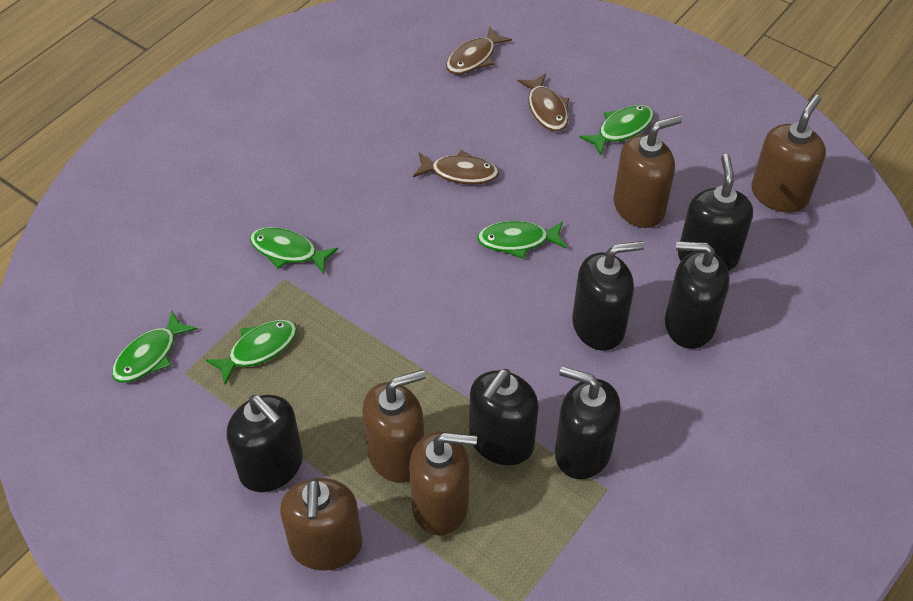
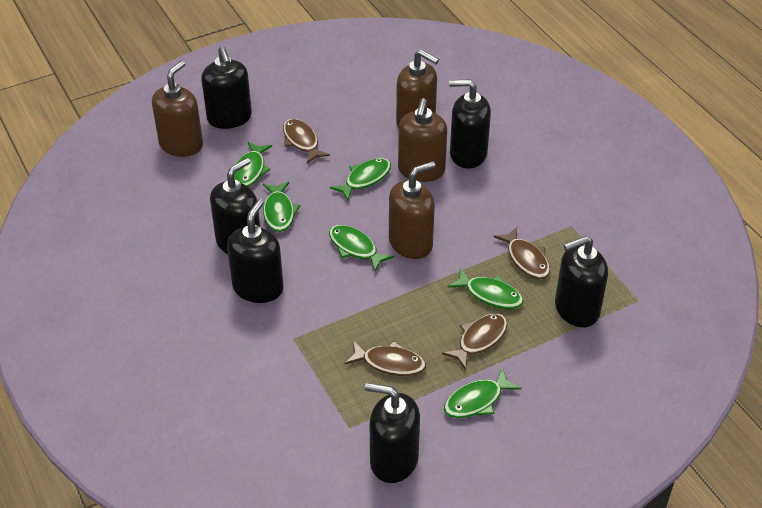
brown fish: 3 -> 4
brown soap dispenser: 5 -> 4
green fish: 5 -> 6

